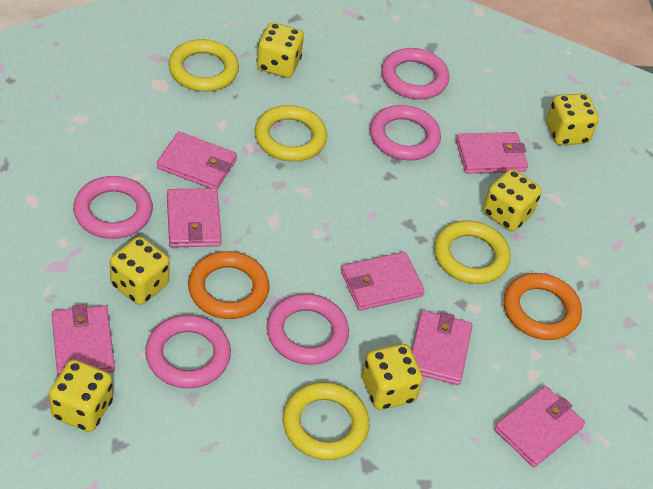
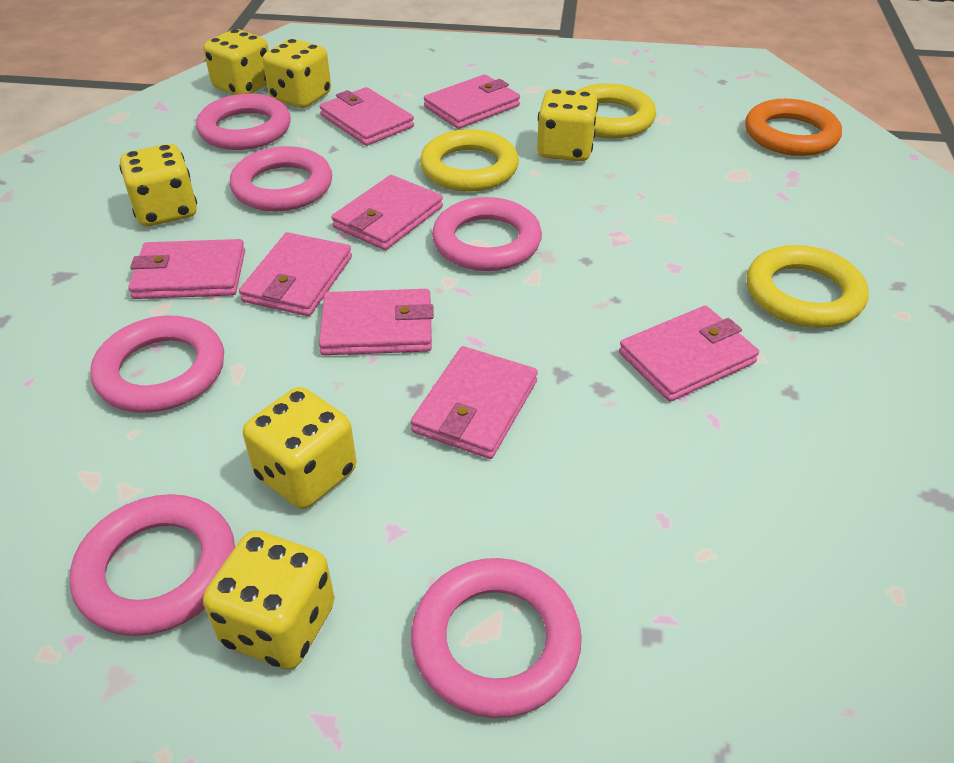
orange ring: 2 -> 1
pink ring: 5 -> 6
pink wallet: 7 -> 8
yellow ring: 4 -> 3

